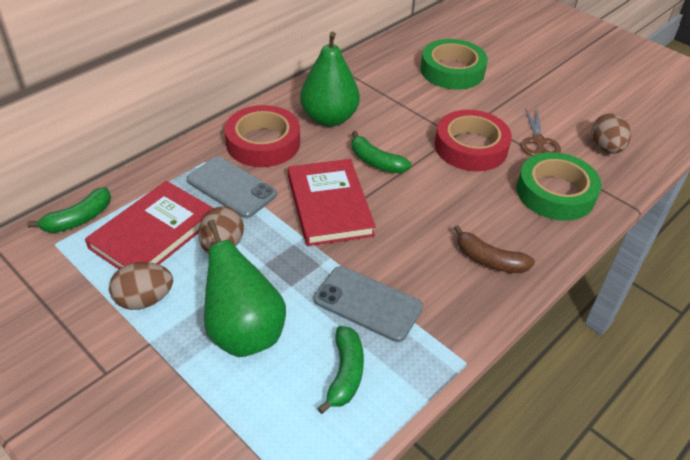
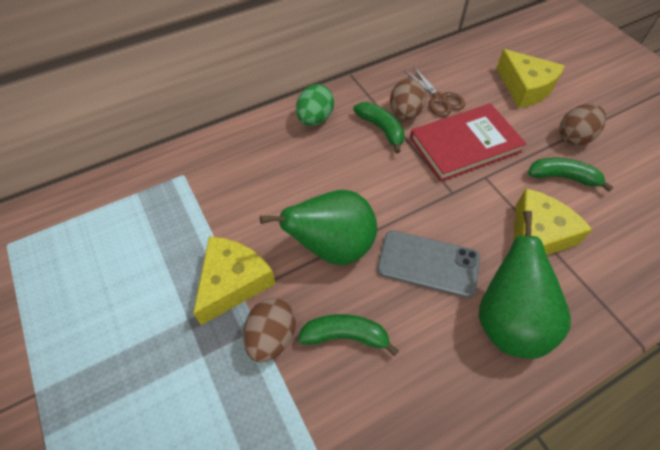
brown banana: 1 -> 0
green egg: 0 -> 1
green tape: 2 -> 0
grey phone: 2 -> 1
red book: 2 -> 1
red tape: 2 -> 0
yellow cheese: 0 -> 3

